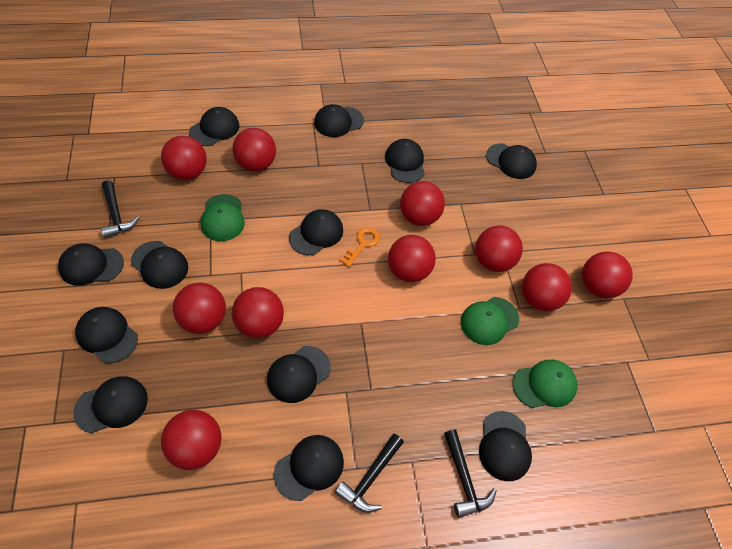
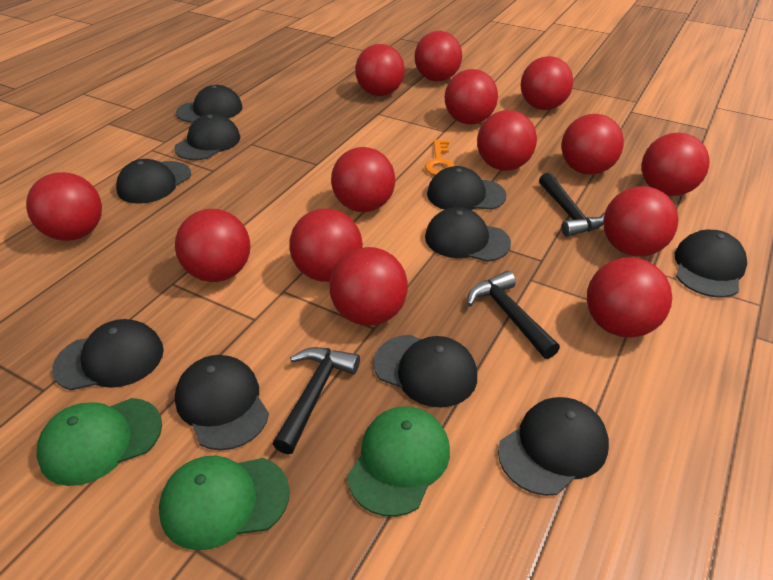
black cap: 12 -> 10
red ball: 10 -> 14

